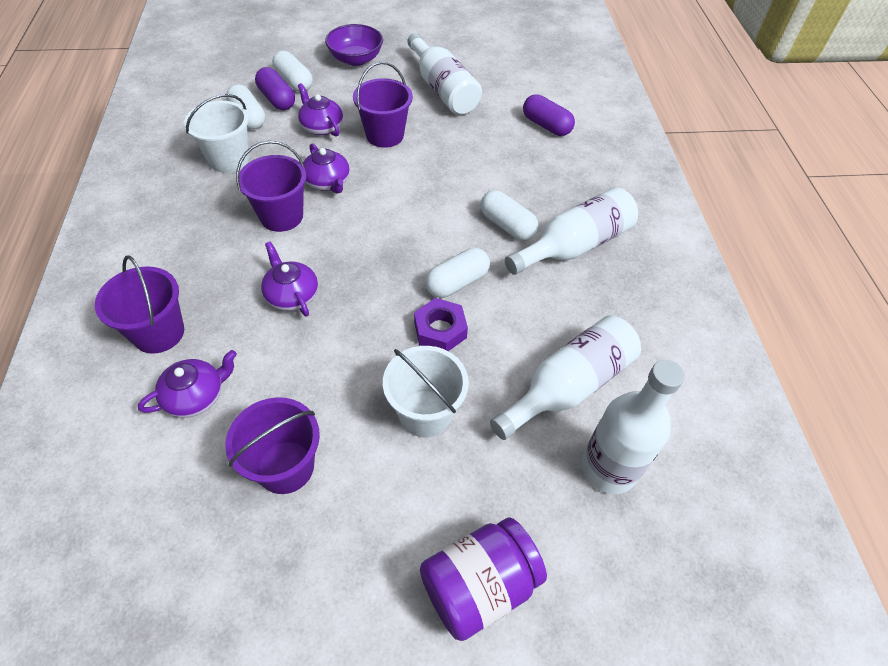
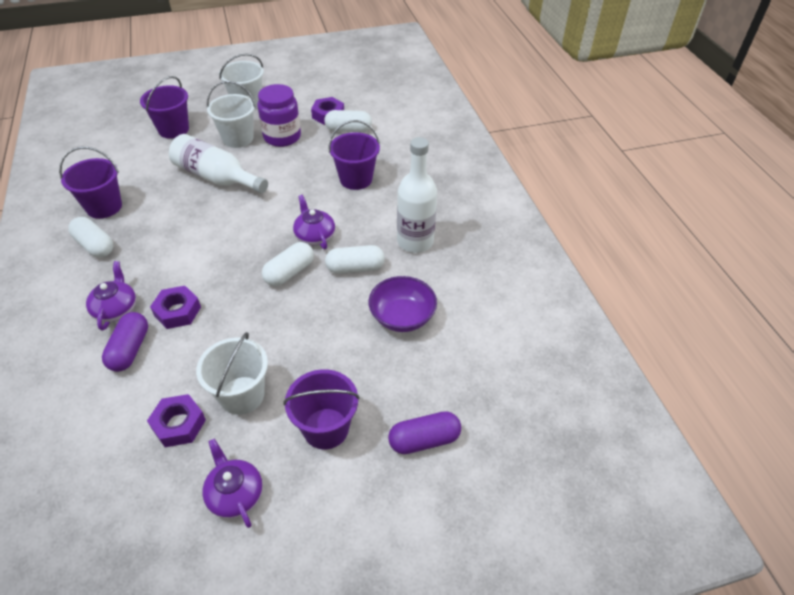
purple nut: 1 -> 3
purple teapot: 4 -> 3
white bottle: 4 -> 2
white bucket: 2 -> 3

